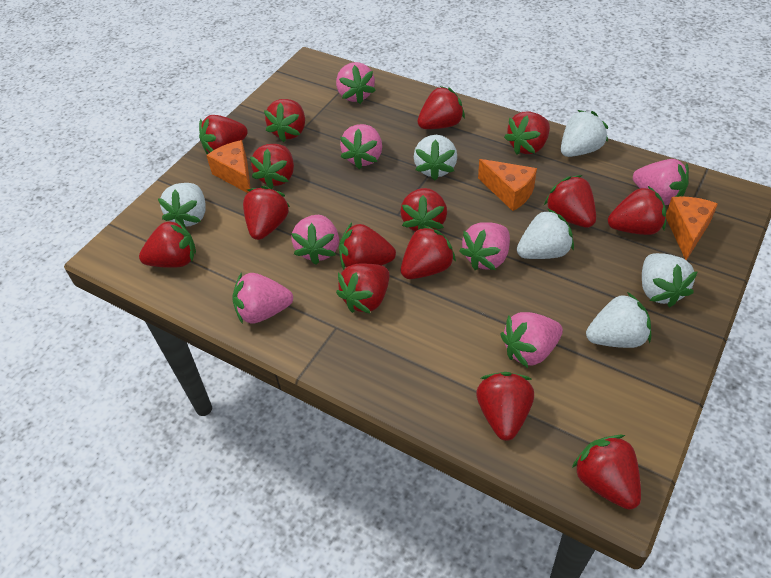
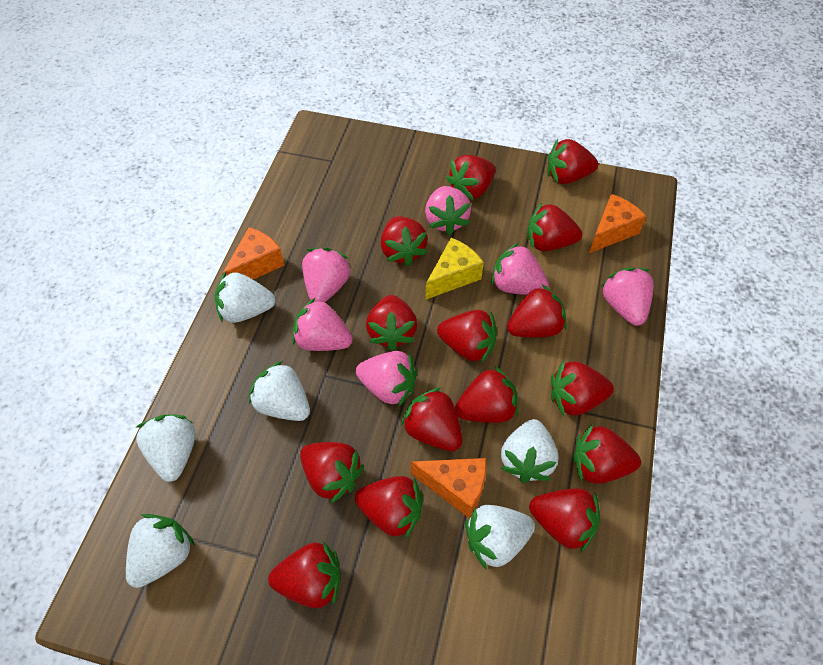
pink strawberry: 7 -> 6
yellow cheese: 0 -> 1

